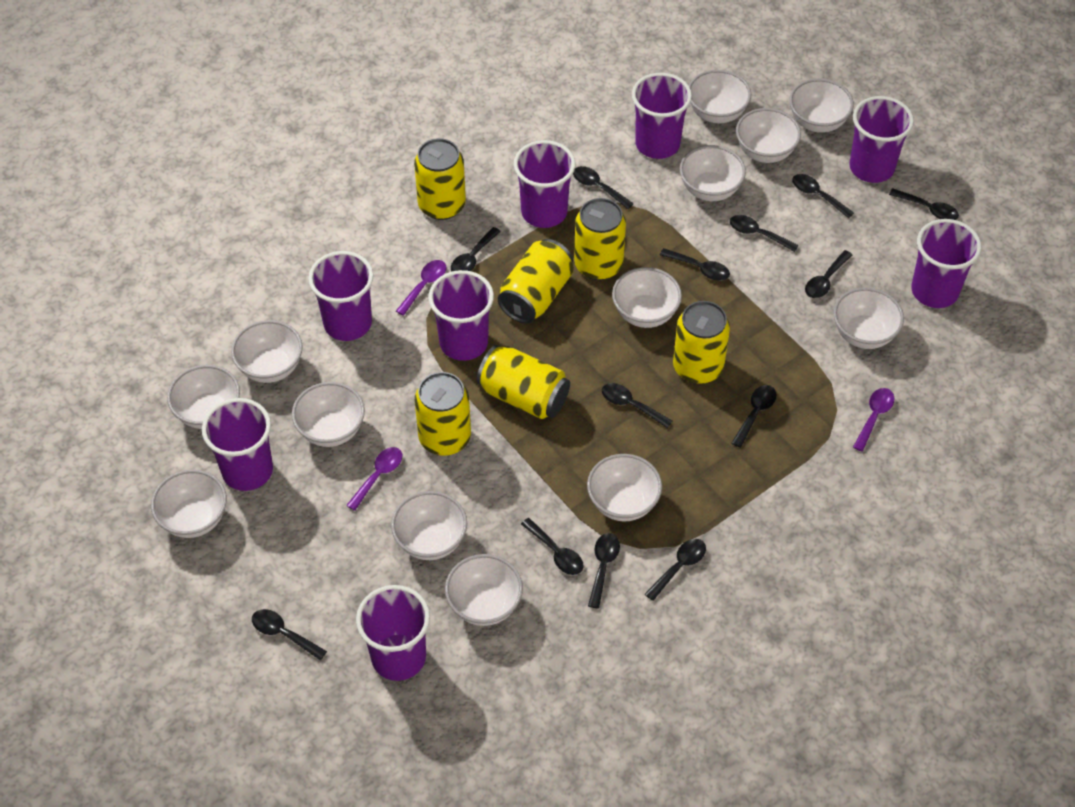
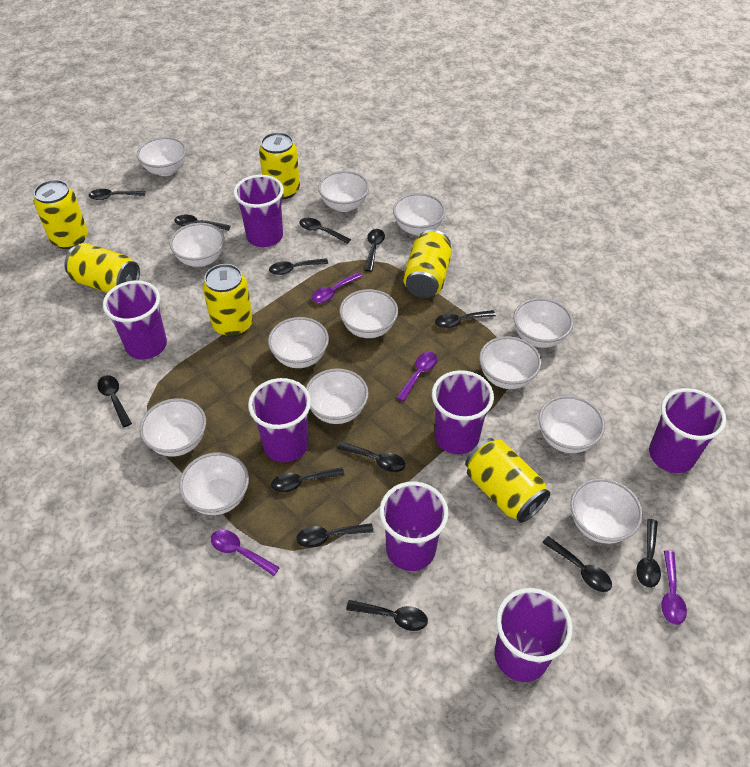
purple cup: 8 -> 7
purple spoon: 3 -> 4

